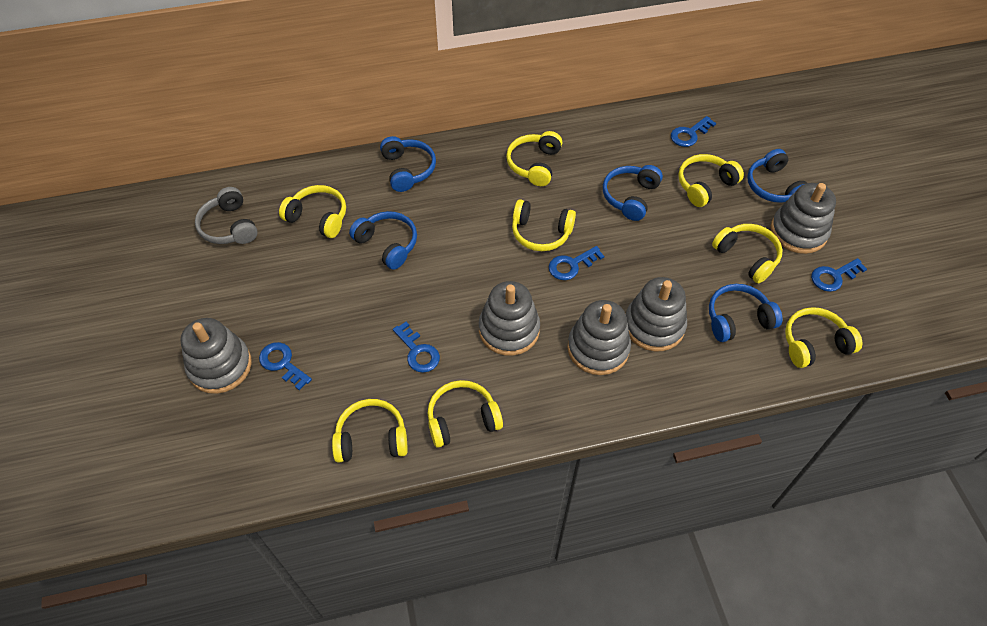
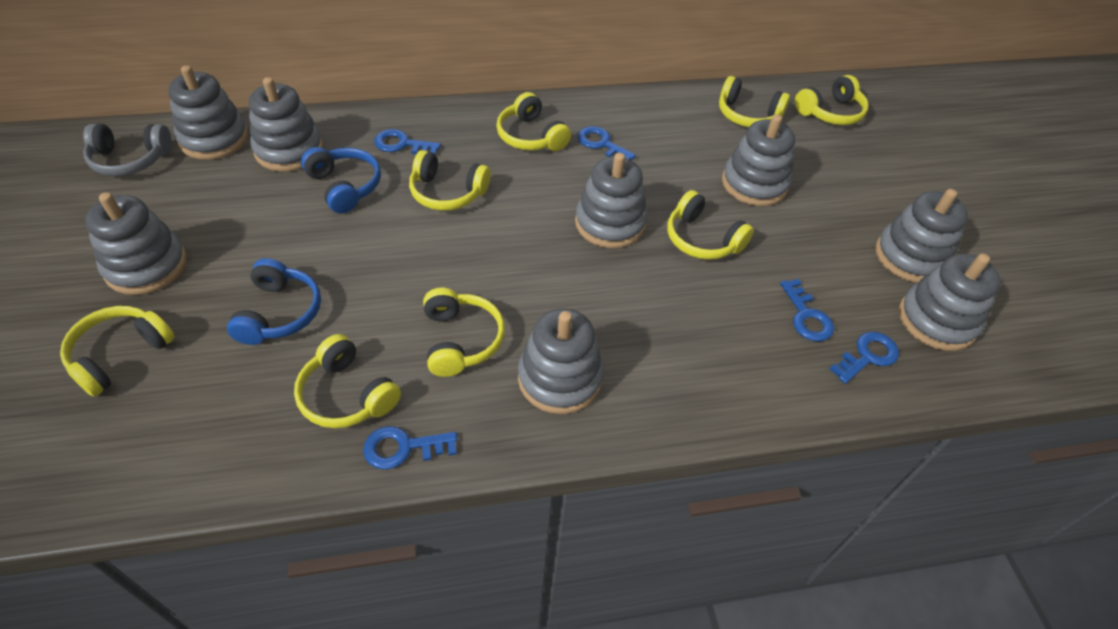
blue headphones: 5 -> 2
grey stacking toy: 5 -> 8

